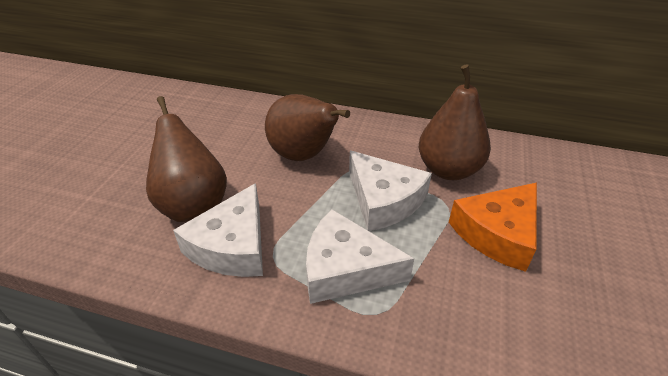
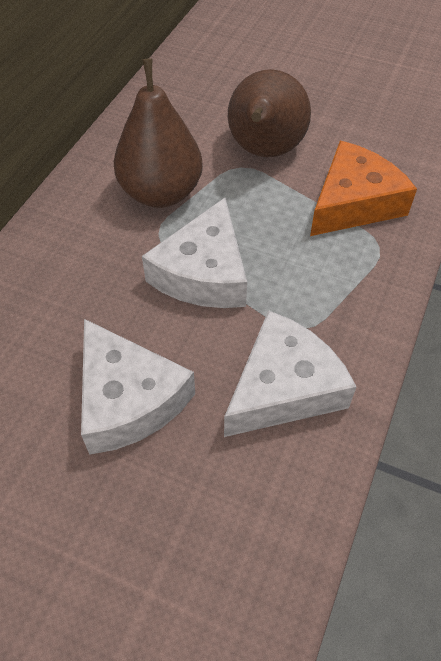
brown pear: 3 -> 2

